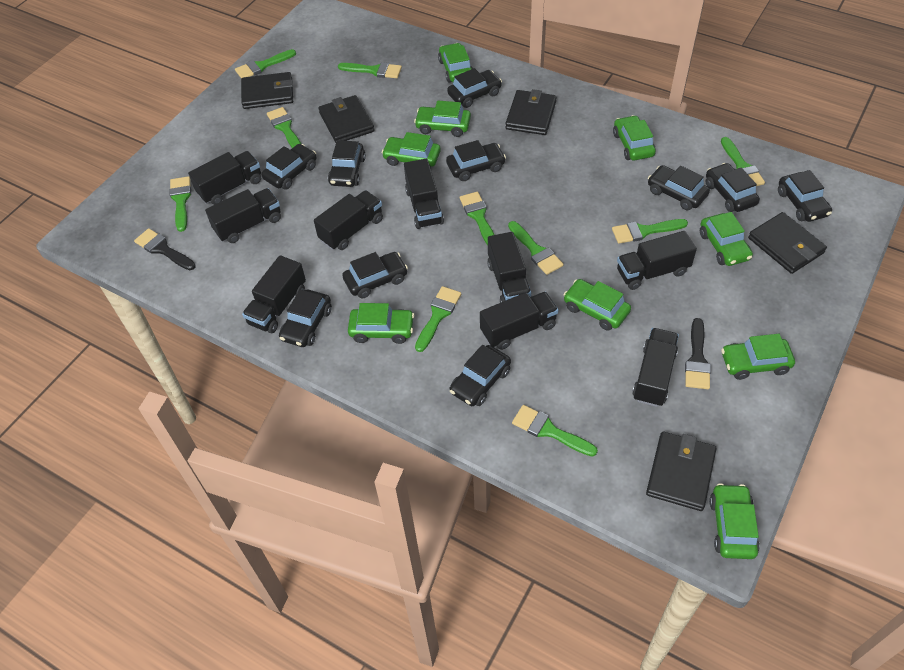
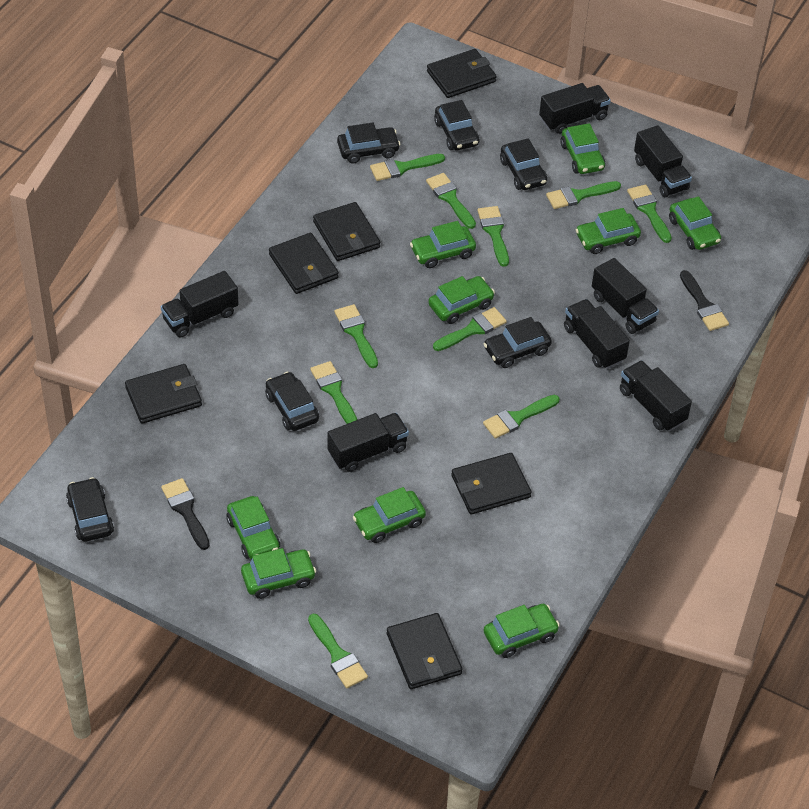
black car: 10 -> 6
black truck: 9 -> 7
black wallet: 5 -> 6

